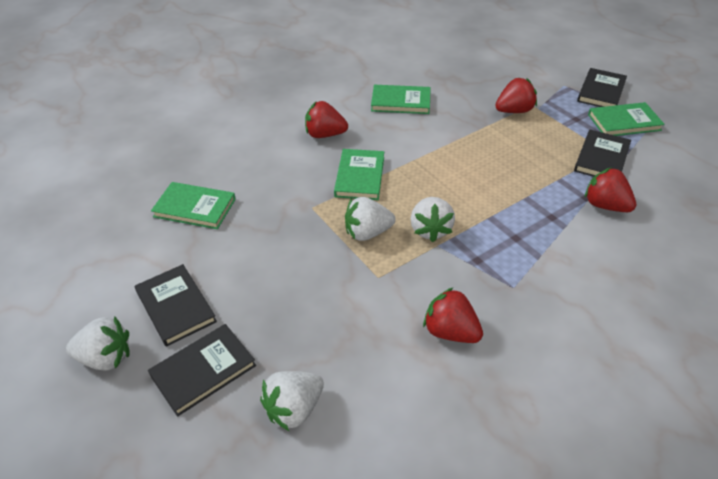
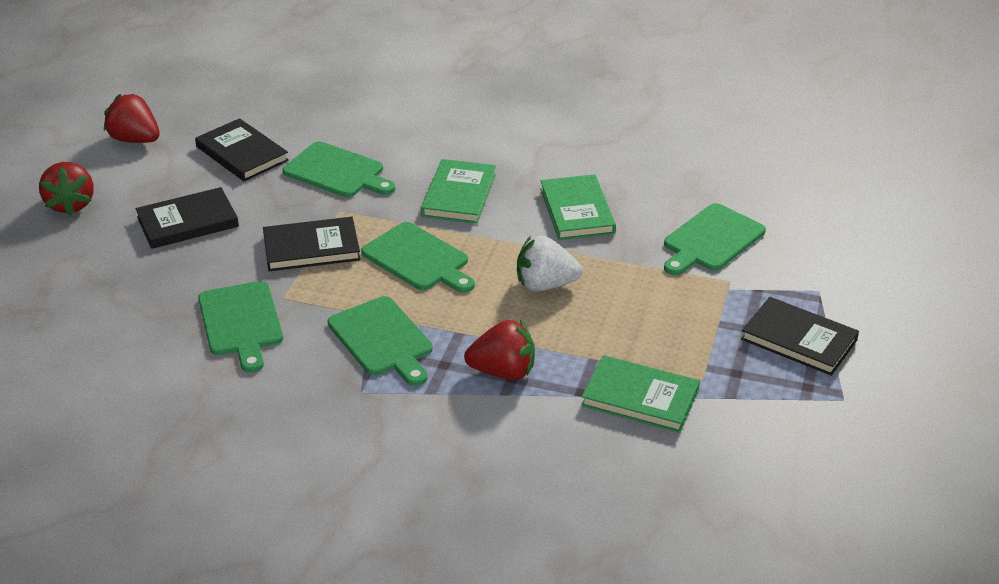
green book: 4 -> 3
green cutting board: 0 -> 5
red strawberry: 4 -> 3
white strawberry: 4 -> 1

